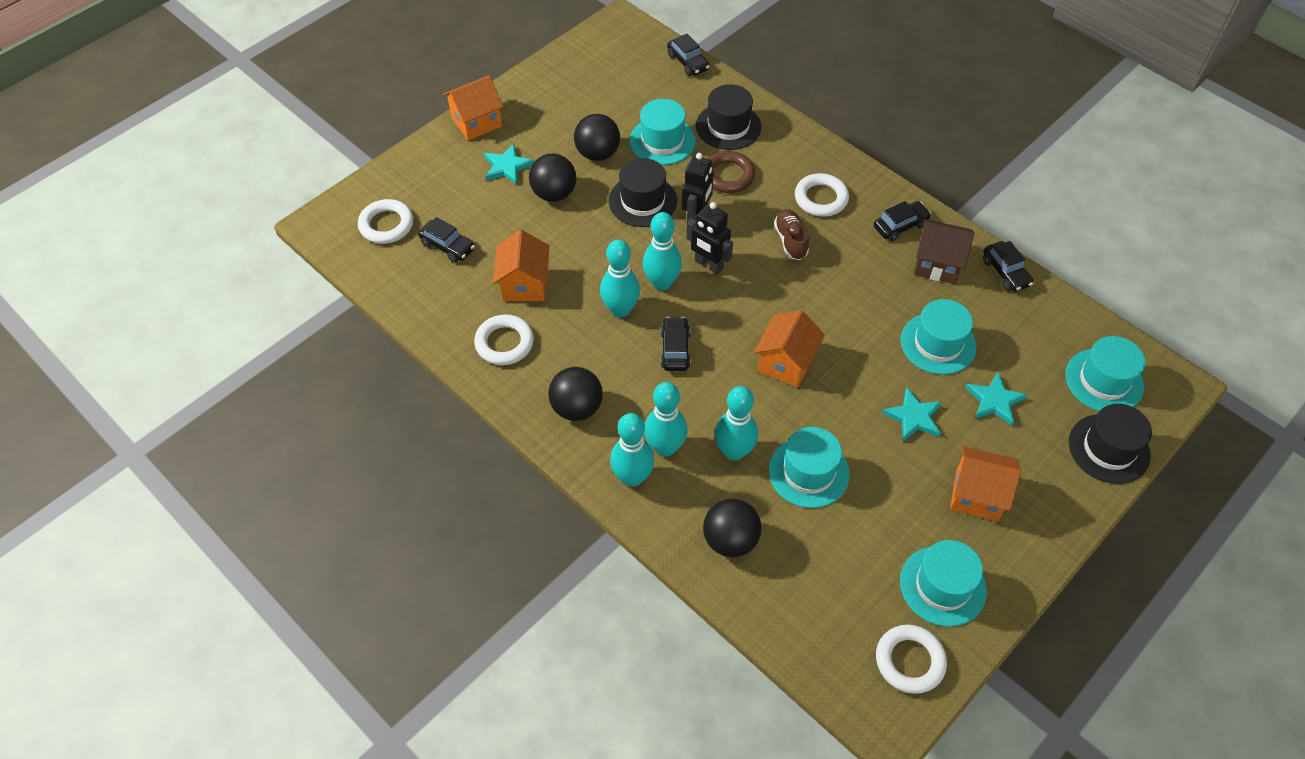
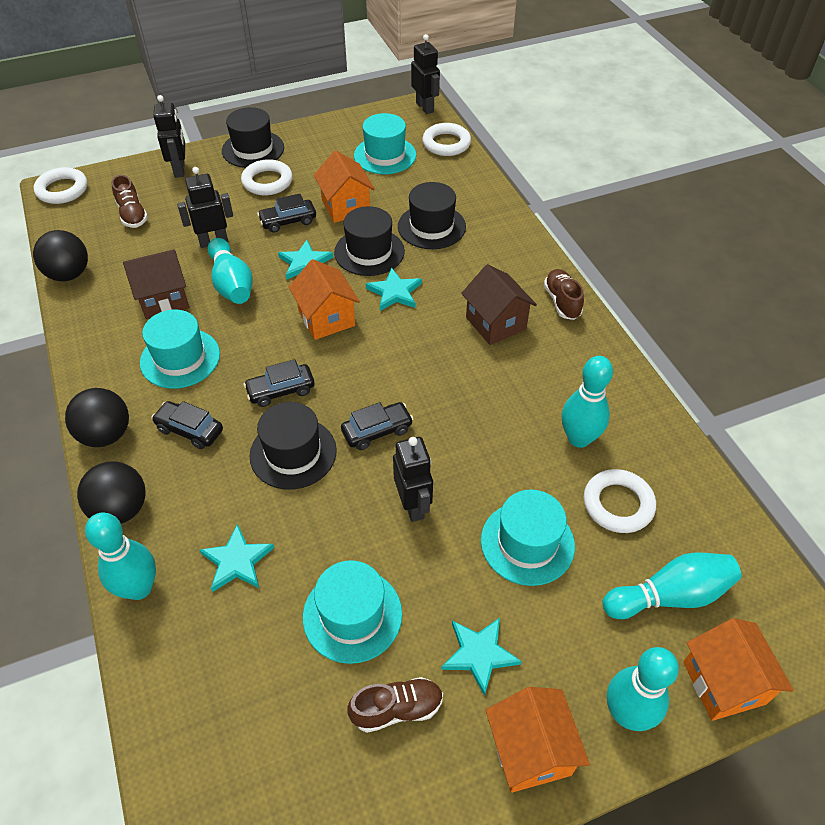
black ball: 4 -> 3
black car: 5 -> 4
black hat: 3 -> 4
black robot: 2 -> 4
brown house: 1 -> 2
brown ring: 1 -> 0
brown shoe: 1 -> 3
turquoise hat: 5 -> 4
turquoise star: 3 -> 4

